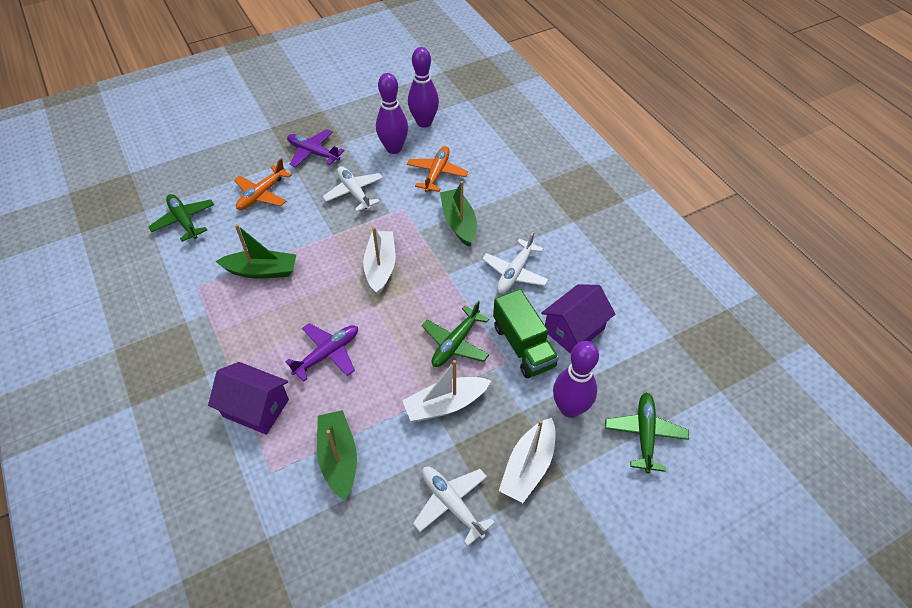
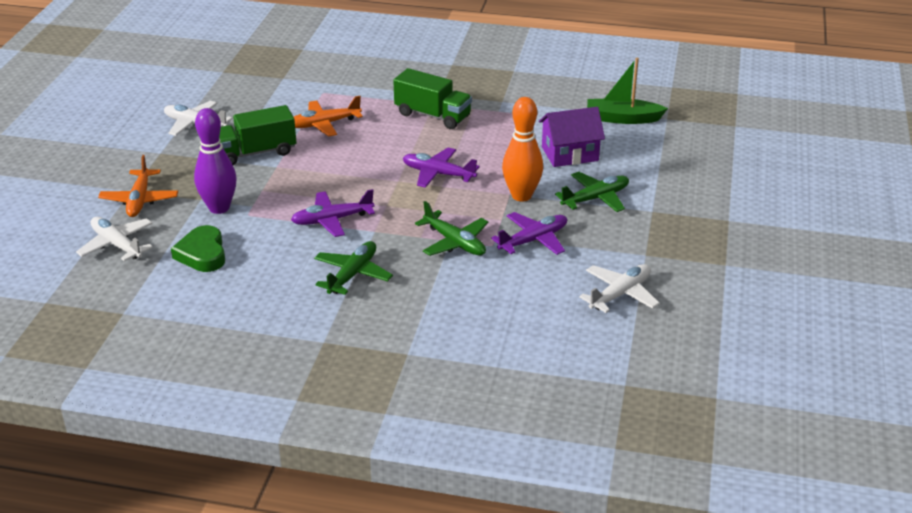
green boat: 3 -> 1
green heart: 0 -> 1
green truck: 1 -> 2
orange bowling pin: 0 -> 1
purple bowling pin: 3 -> 1
purple house: 2 -> 1
purple plane: 2 -> 3
white boat: 3 -> 0

